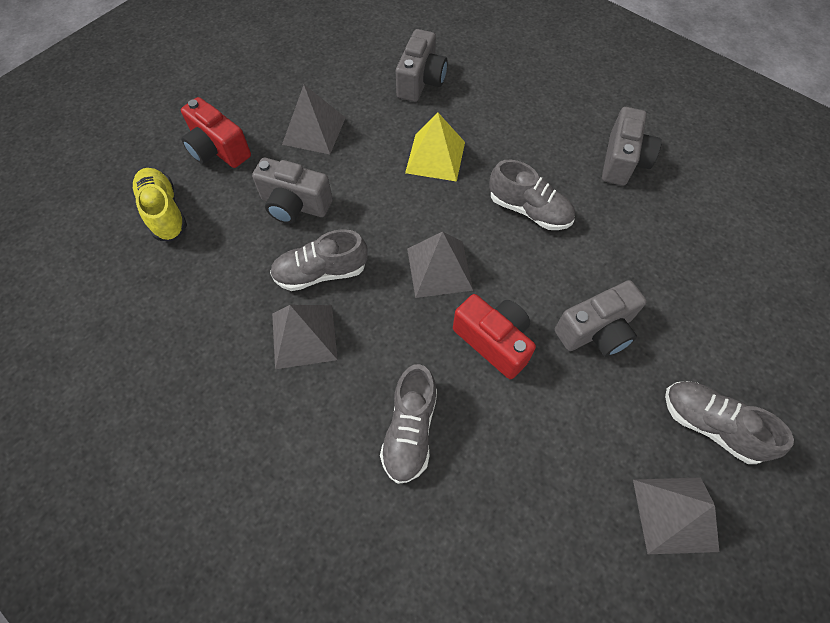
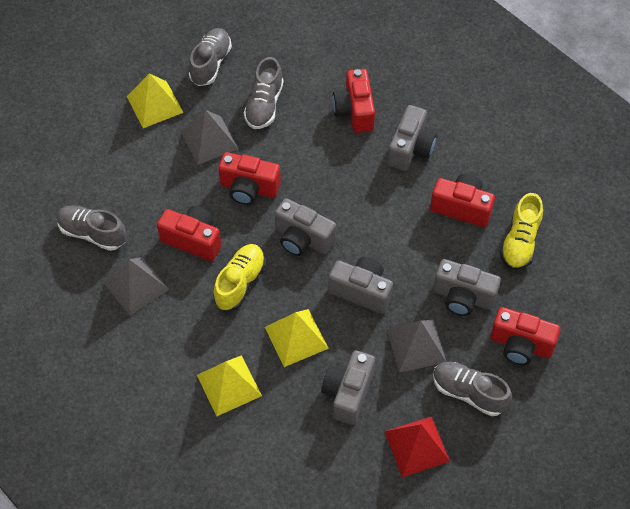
grey camera: 4 -> 5
grey pyramid: 4 -> 3
red camera: 2 -> 5
red pyramid: 0 -> 1
yellow pyramid: 1 -> 3
yellow shoe: 1 -> 2

